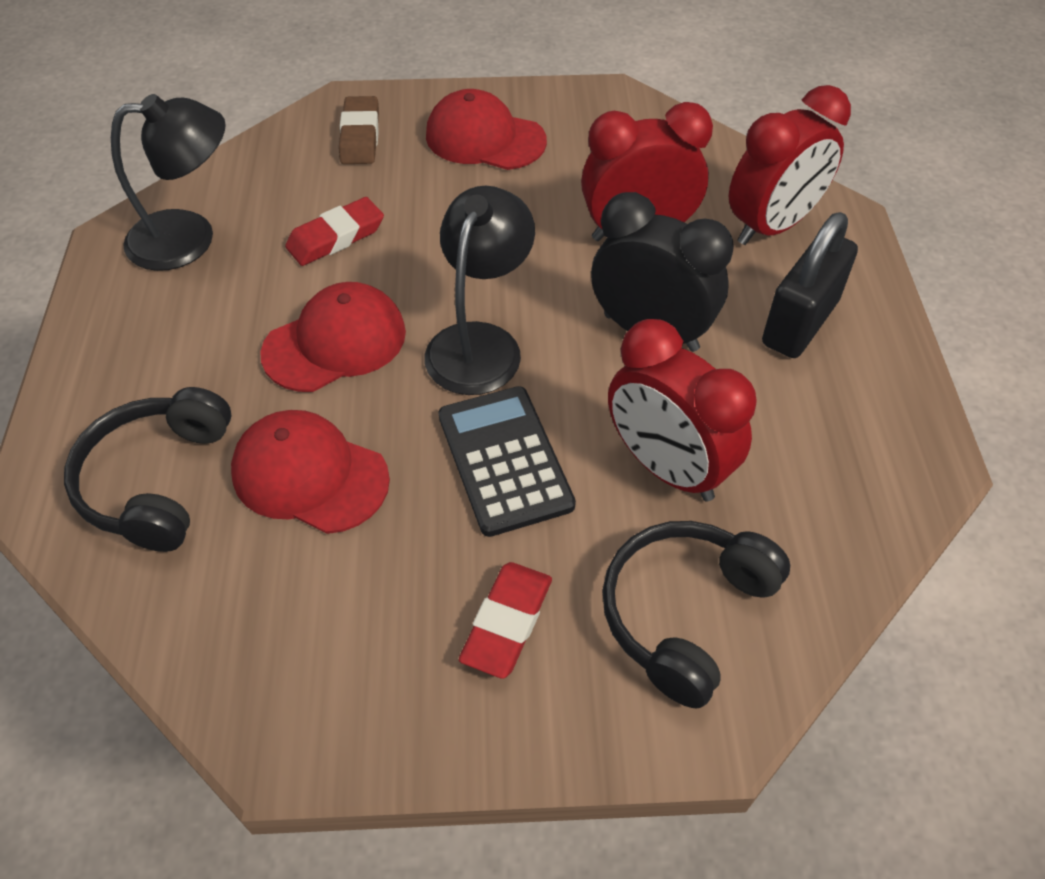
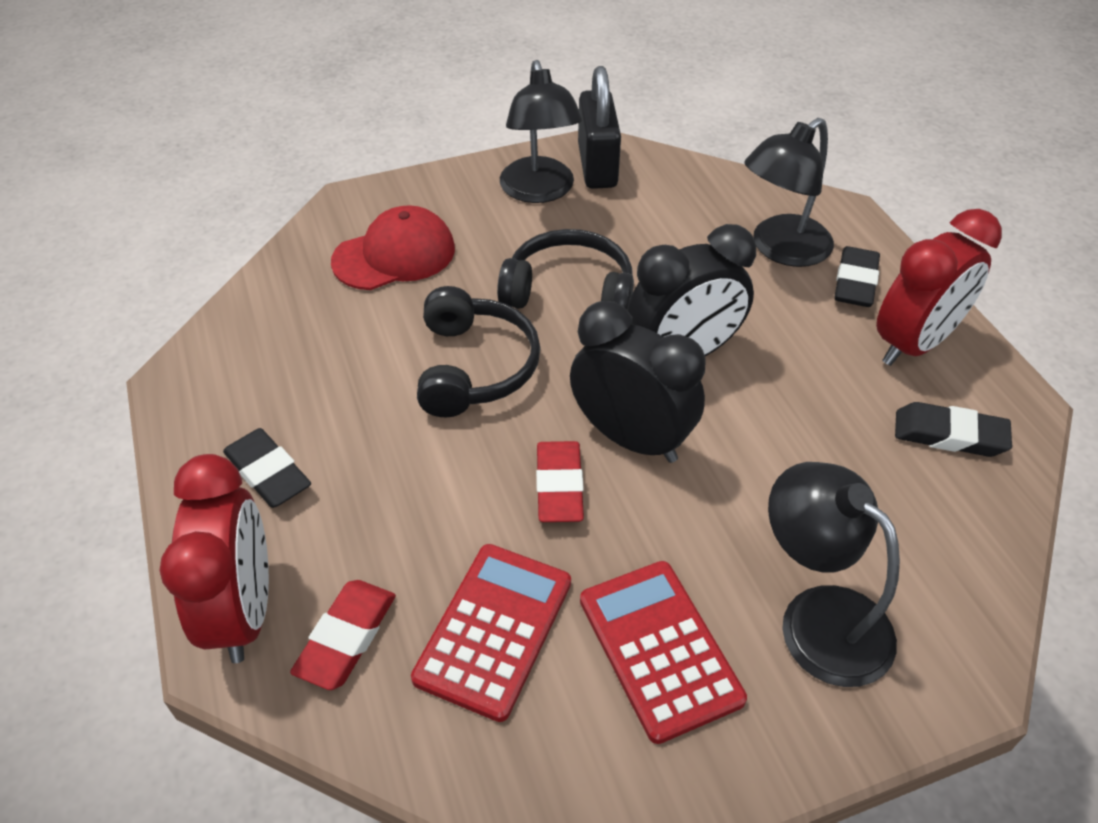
black calculator: 1 -> 0
black clock: 1 -> 2
black eraser: 0 -> 3
black lamp: 2 -> 3
brown eraser: 1 -> 0
red calculator: 0 -> 2
red cap: 3 -> 1
red clock: 3 -> 2

